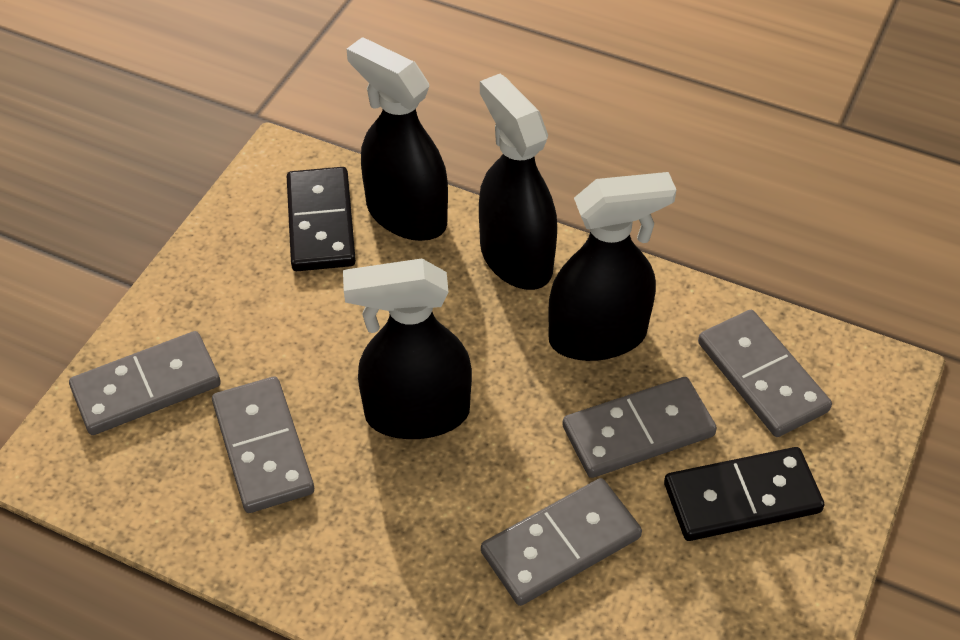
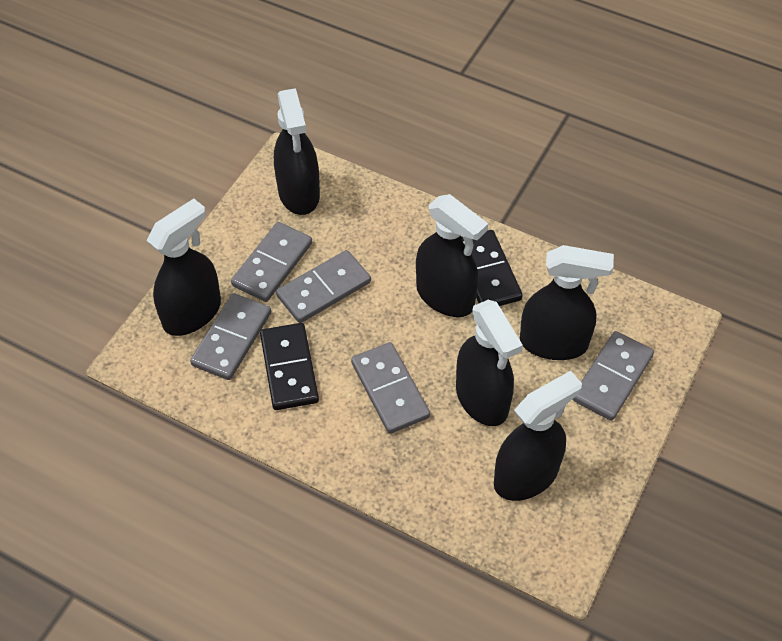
black spray bottle: 4 -> 6

